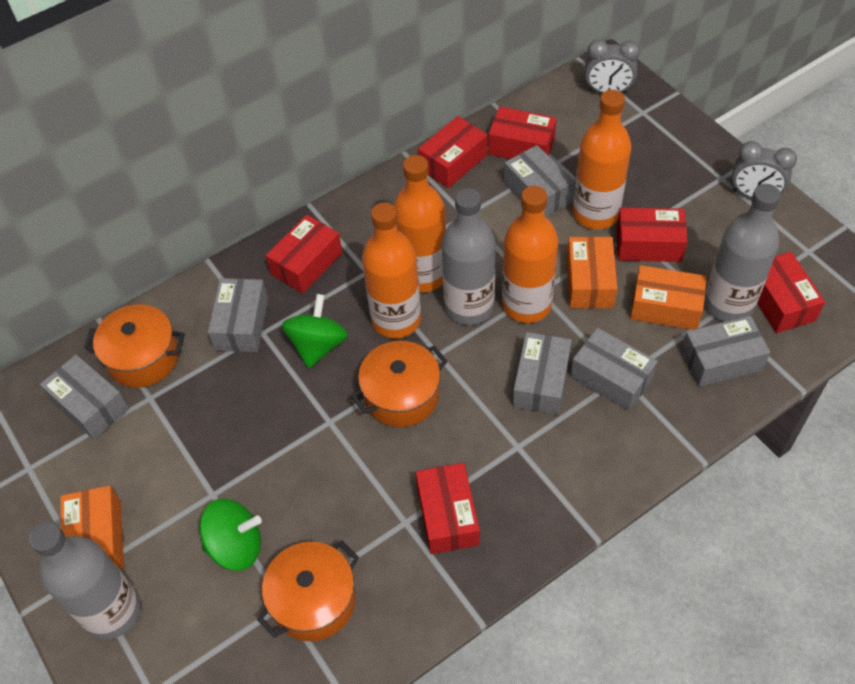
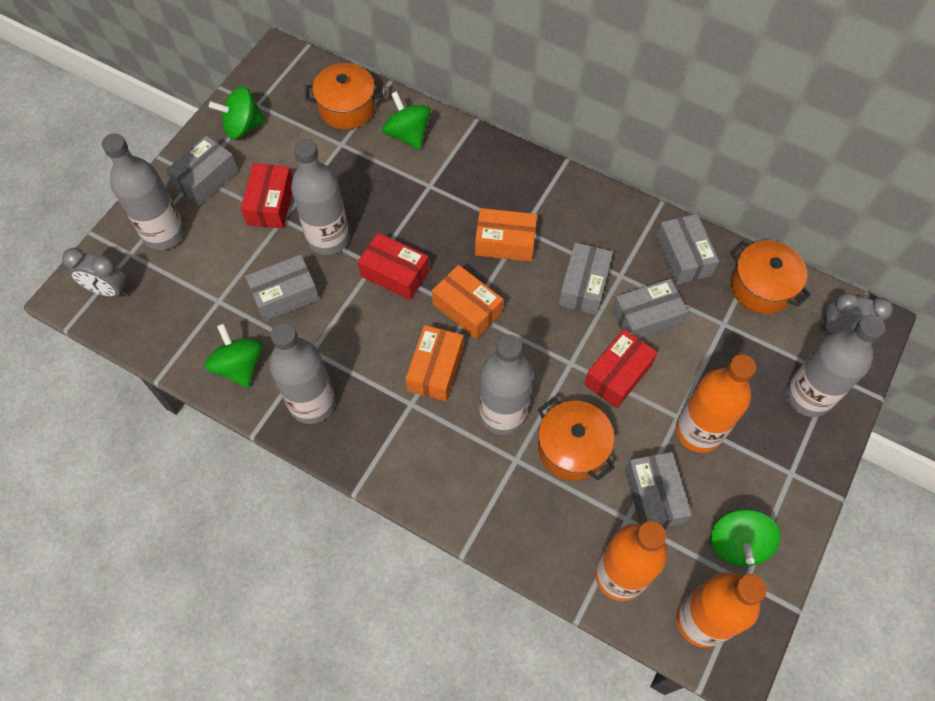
green spinning top: 2 -> 4
grey bottle: 3 -> 5
orange bottle: 4 -> 3
red box: 6 -> 3

